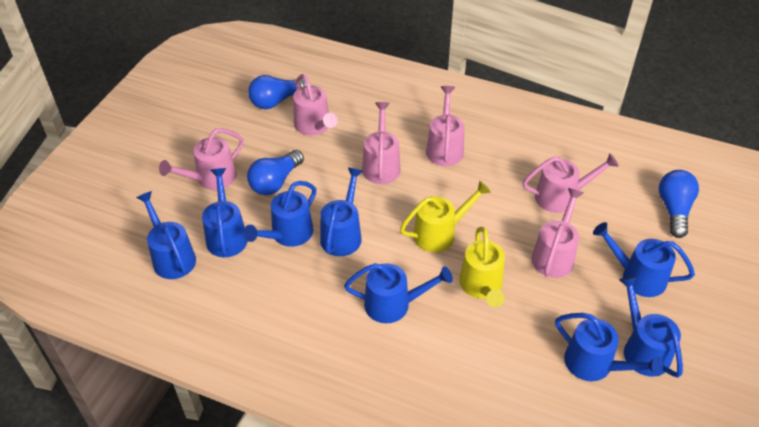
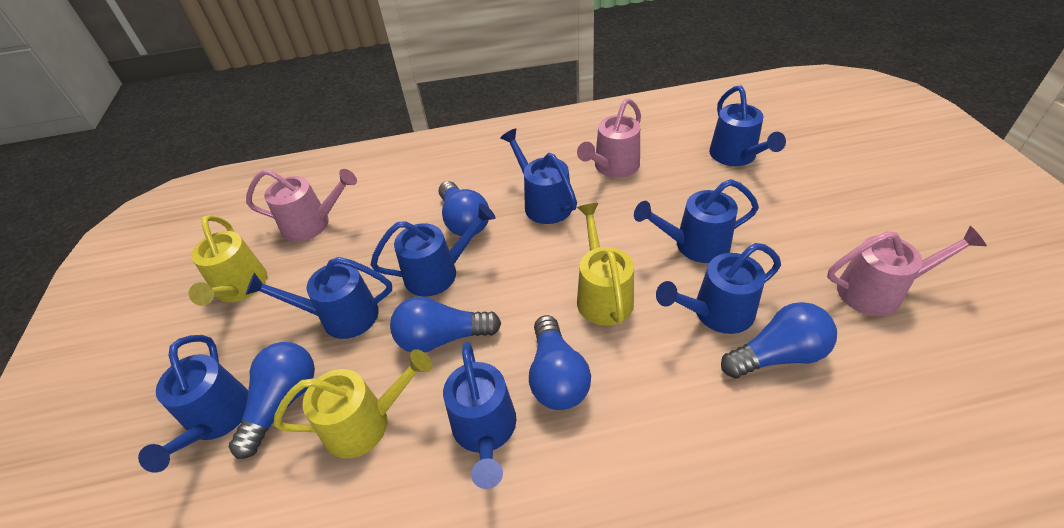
blue light bulb: 3 -> 5
pink watering can: 6 -> 3
yellow watering can: 2 -> 3

